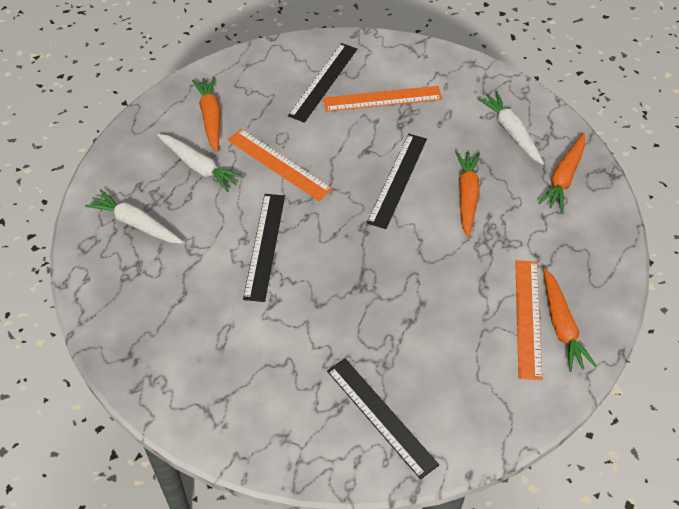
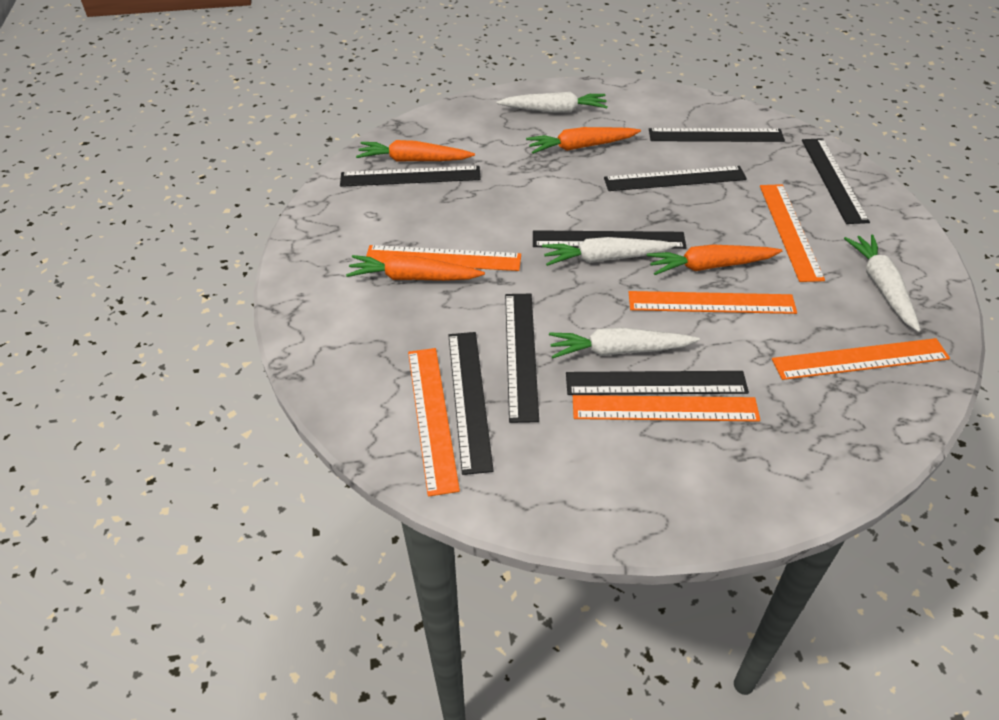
black ruler: 4 -> 8
orange ruler: 3 -> 6
white carrot: 3 -> 4

